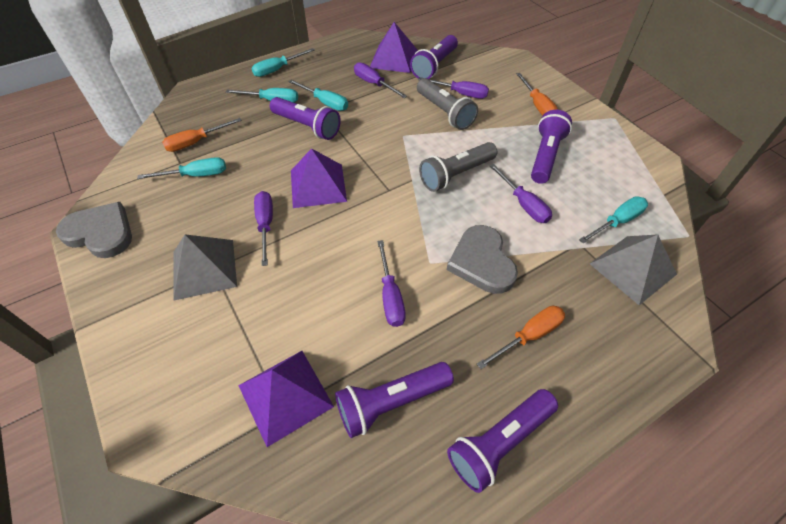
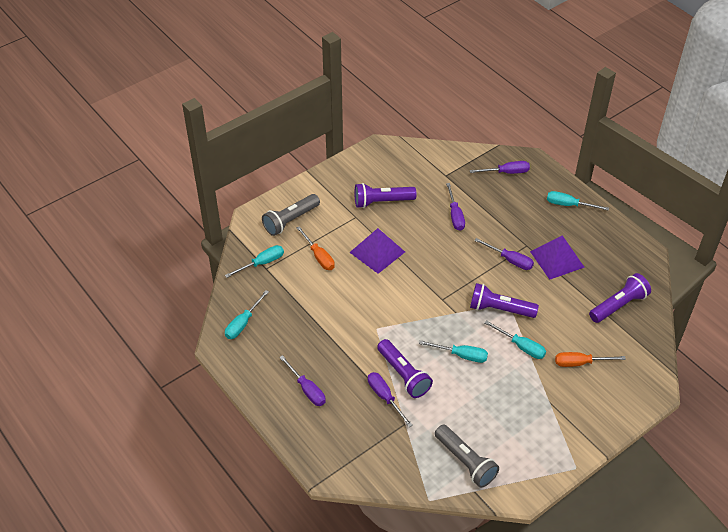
grey heart: 2 -> 0
grey pyramid: 2 -> 0
orange screwdriver: 3 -> 2
purple flashlight: 5 -> 4
purple pyramid: 3 -> 2

